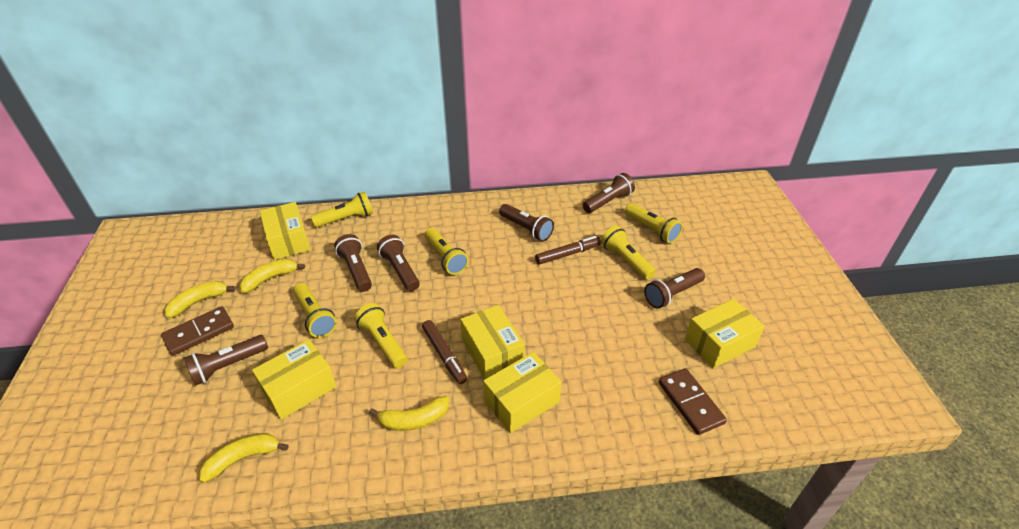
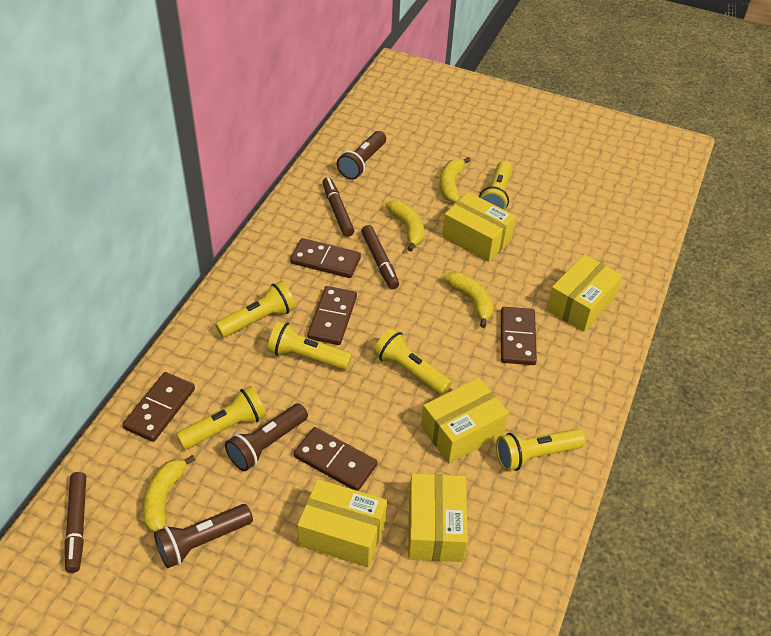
brown domino: 2 -> 5
brown flashlight: 6 -> 3
brown marker: 2 -> 3

